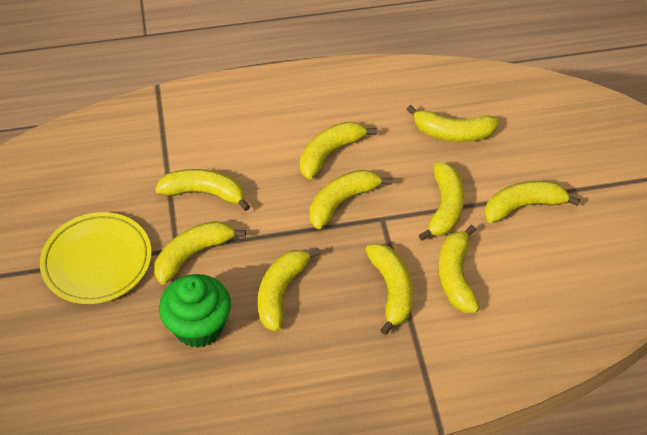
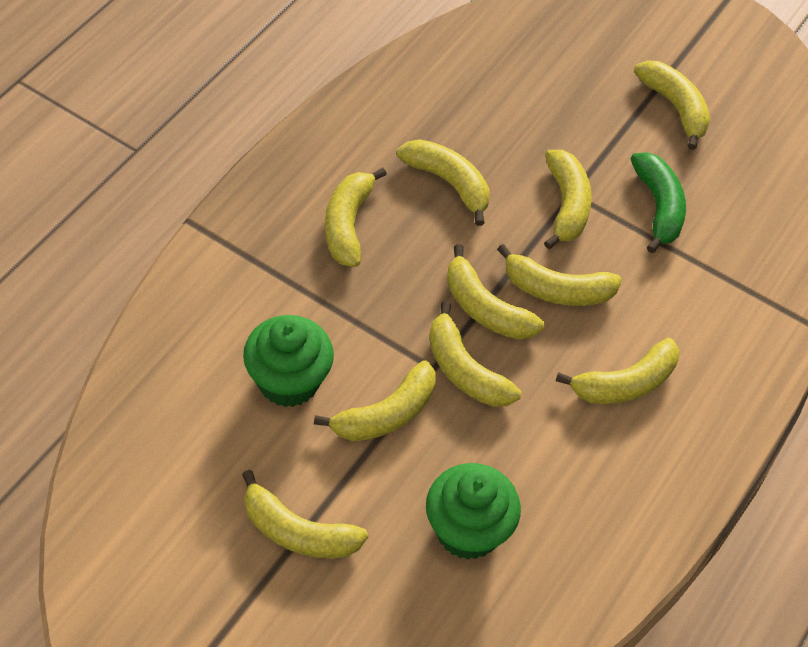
green banana: 0 -> 1
green cupcake: 1 -> 2
yellow plate: 1 -> 0

